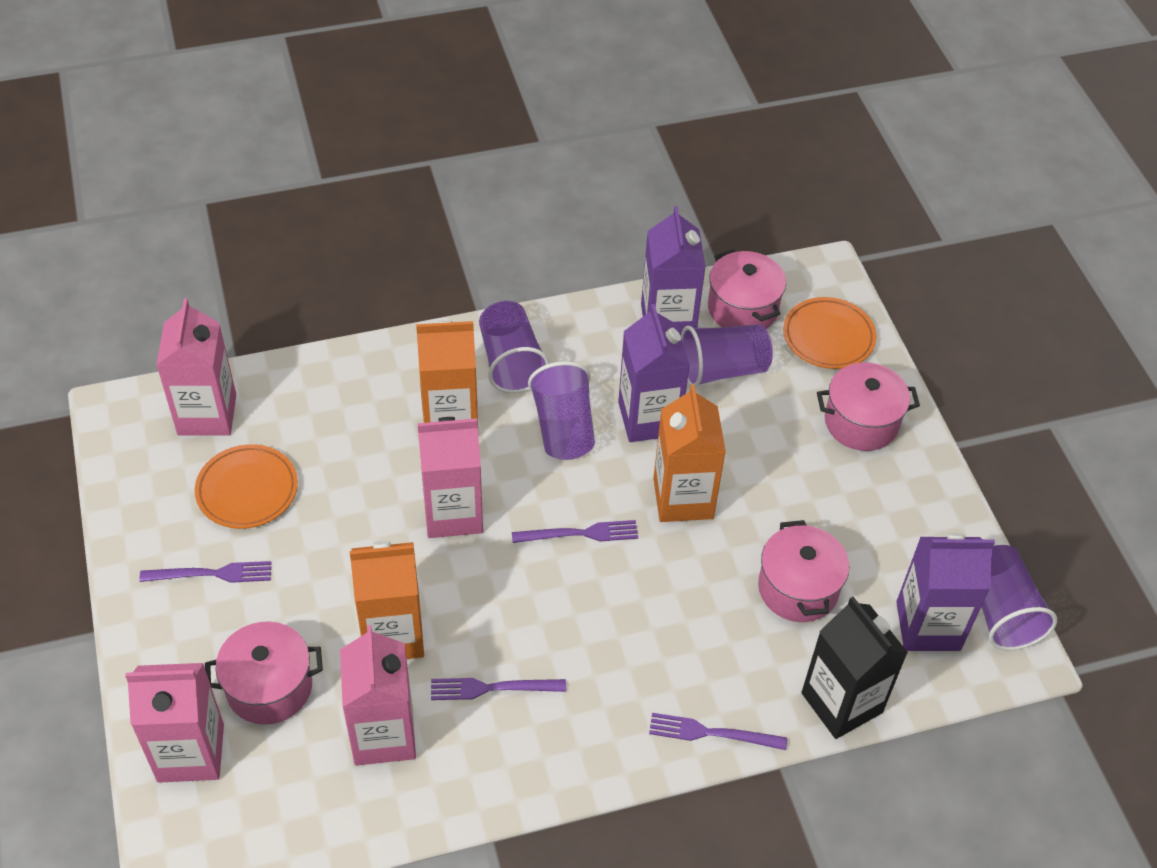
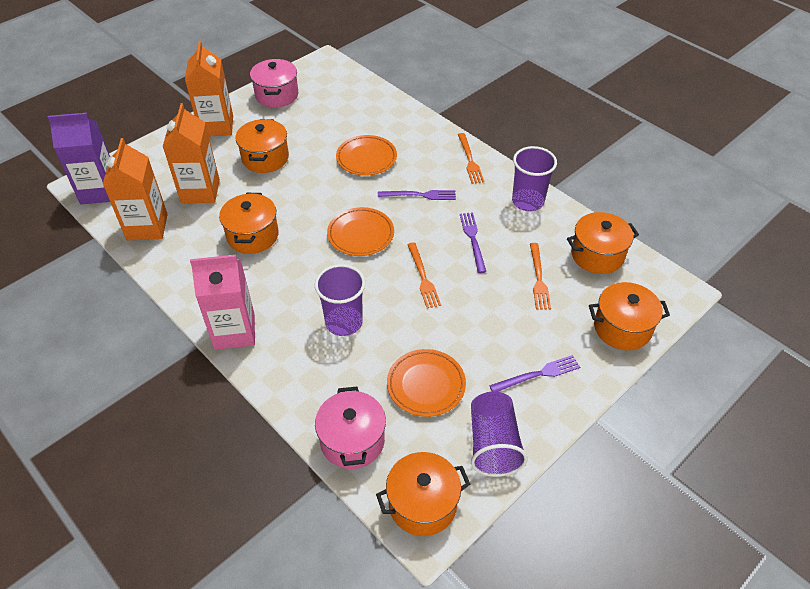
black carton: 1 -> 0
orange fork: 0 -> 3
orange plate: 2 -> 3
orange pot: 0 -> 5
pink carton: 4 -> 1
pink pot: 4 -> 2
purple carton: 3 -> 1
purple cup: 4 -> 3
purple fork: 4 -> 3

